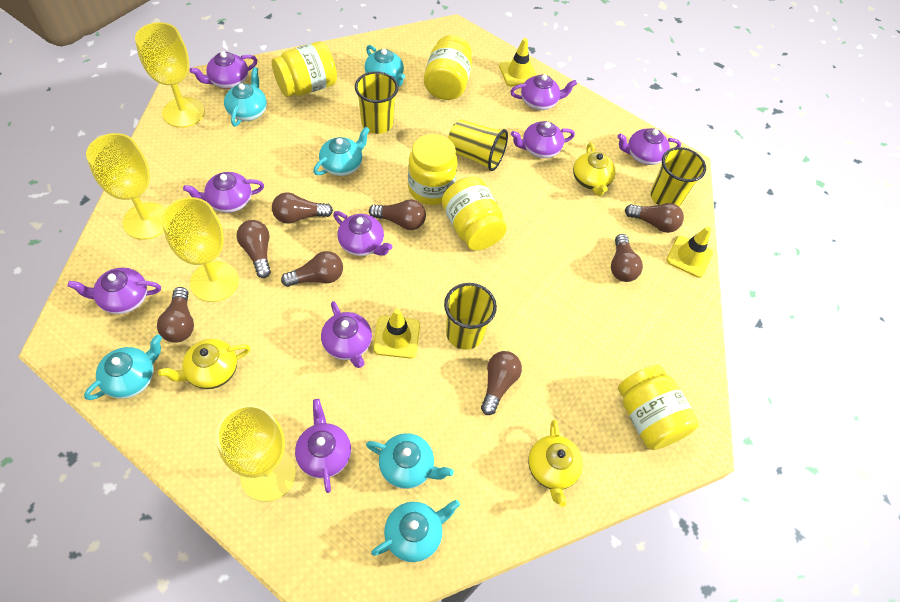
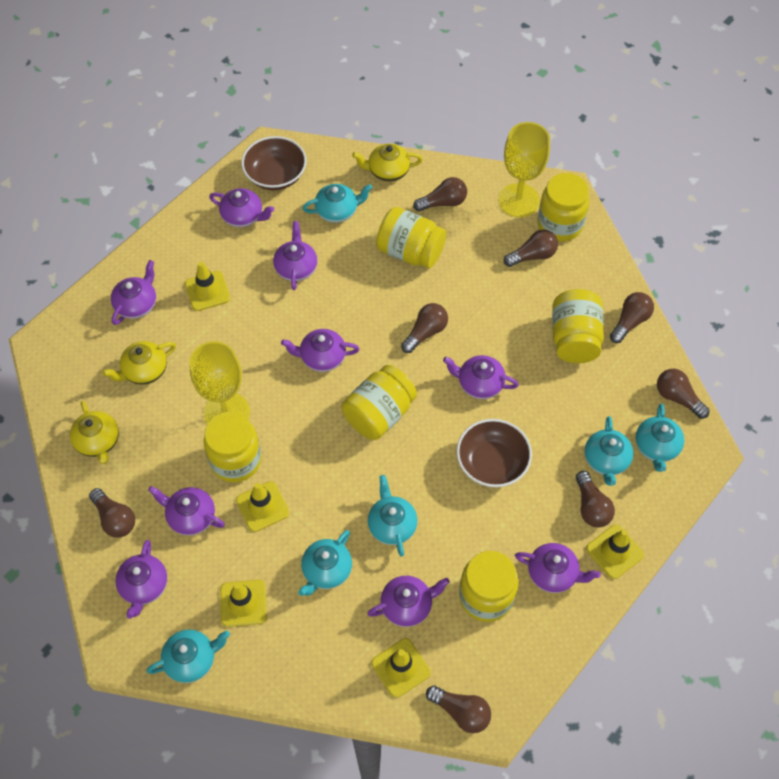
brown bowl: 0 -> 2
yellow cup: 4 -> 0
yellow goblet: 4 -> 2
yellow jar: 5 -> 6
yellow traffic cone: 3 -> 5

